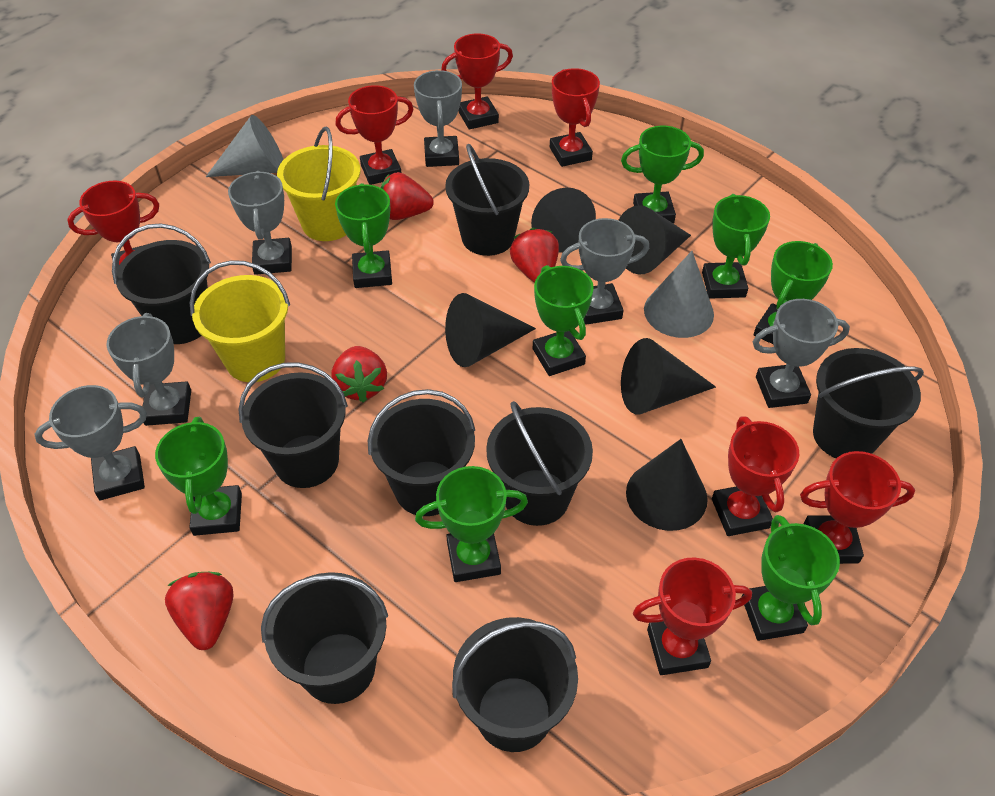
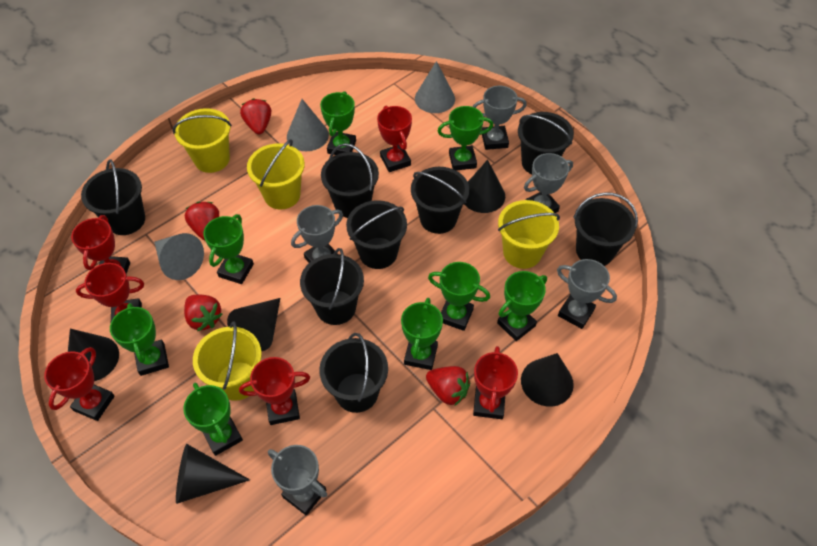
grey cone: 2 -> 3
grey trophy: 6 -> 5
red trophy: 7 -> 6
yellow bucket: 2 -> 4

